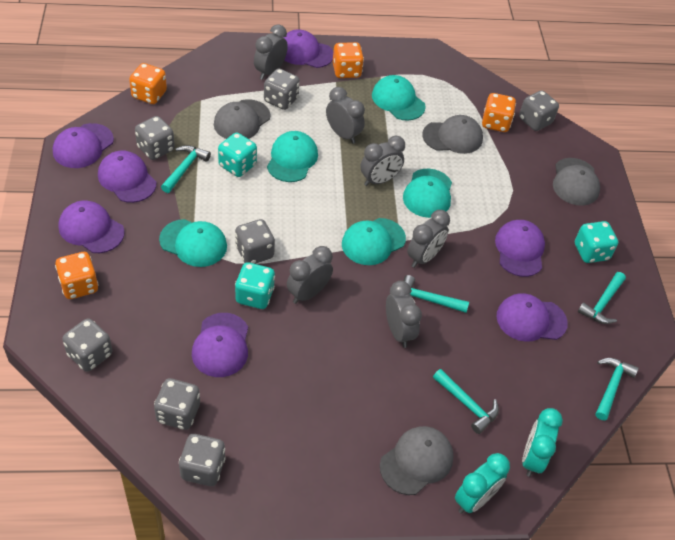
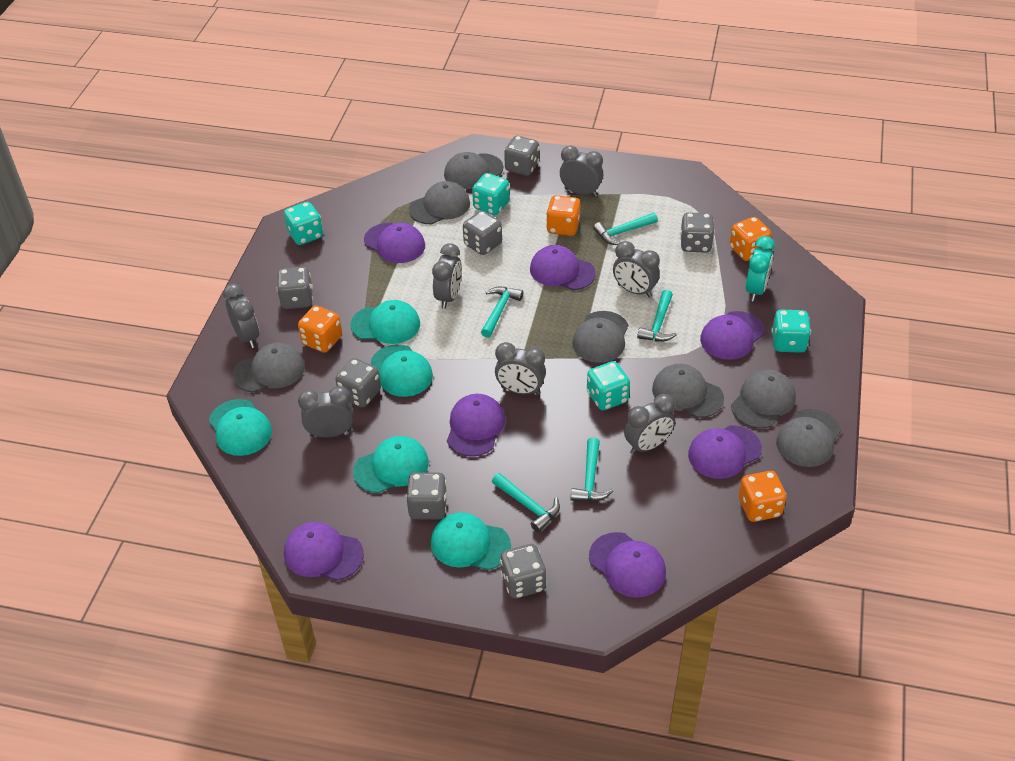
grey cap: 4 -> 7
grey clock: 6 -> 7
turquoise clock: 2 -> 1
turquoise dice: 3 -> 4

